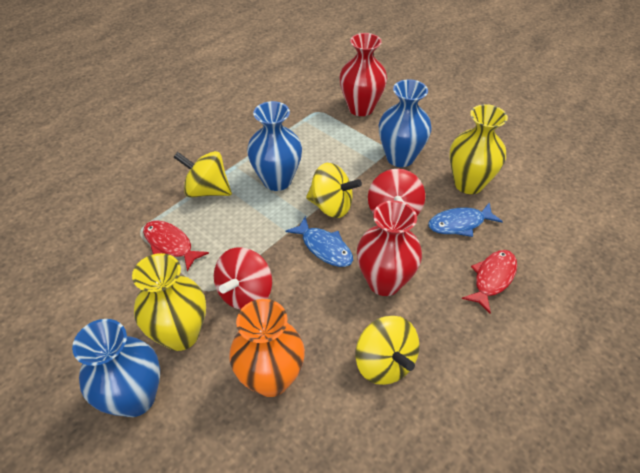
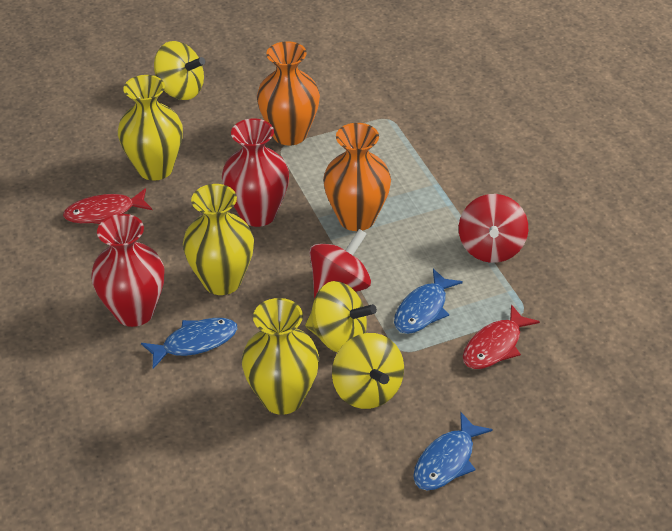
blue fish: 2 -> 3
blue vase: 3 -> 0
orange vase: 1 -> 2
yellow vase: 2 -> 3

